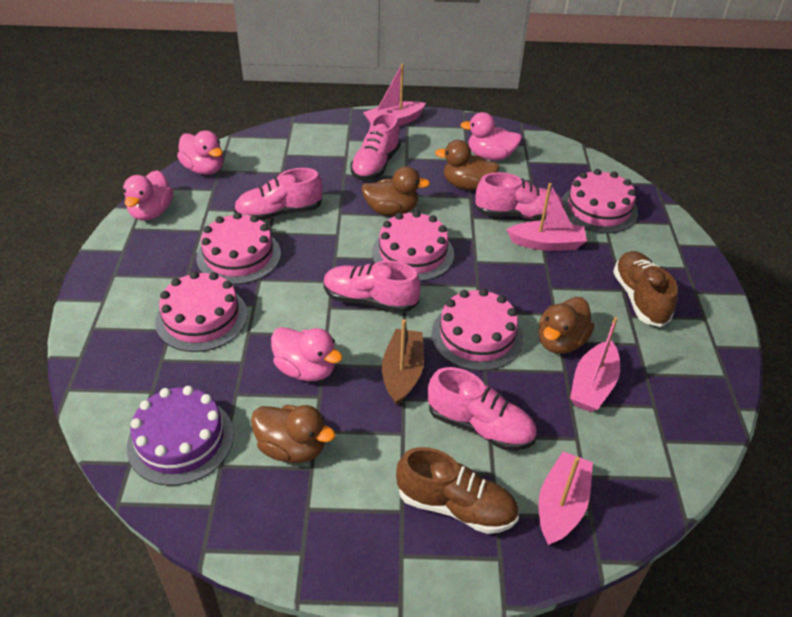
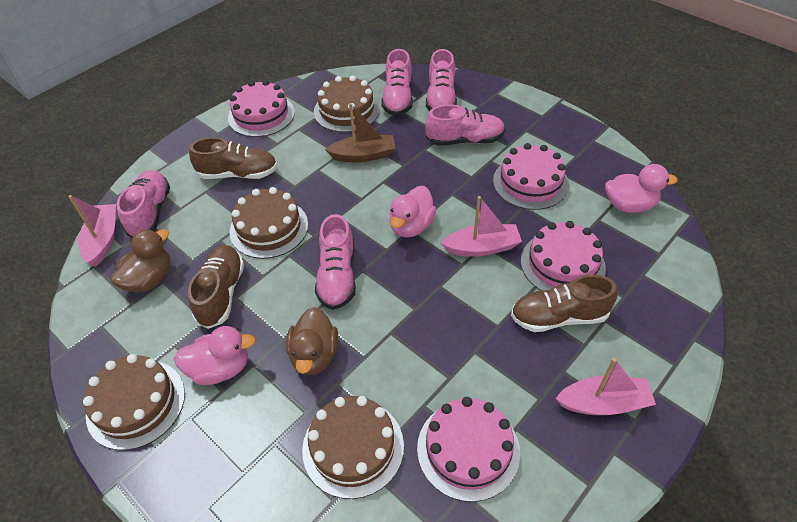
brown cake: 0 -> 4
brown duck: 4 -> 2
brown shoe: 2 -> 3
pink boat: 4 -> 3
pink cake: 5 -> 4
pink duck: 4 -> 3
purple cake: 1 -> 0

